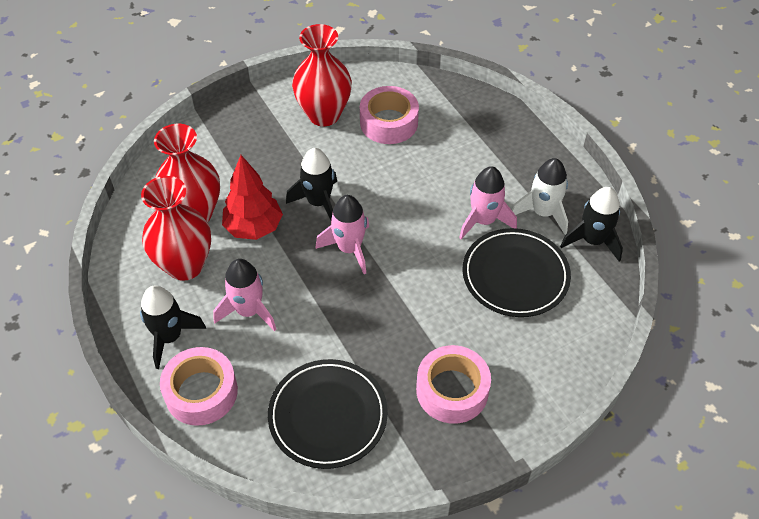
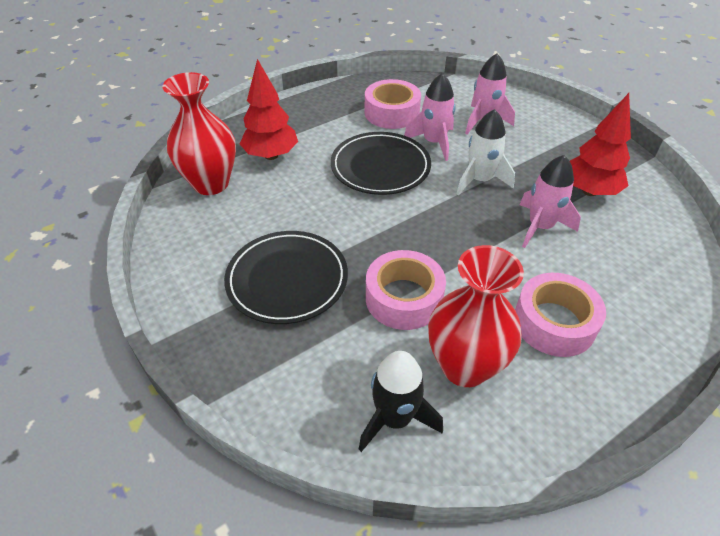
black rocket: 3 -> 1
red tree: 1 -> 2
red vase: 3 -> 2

